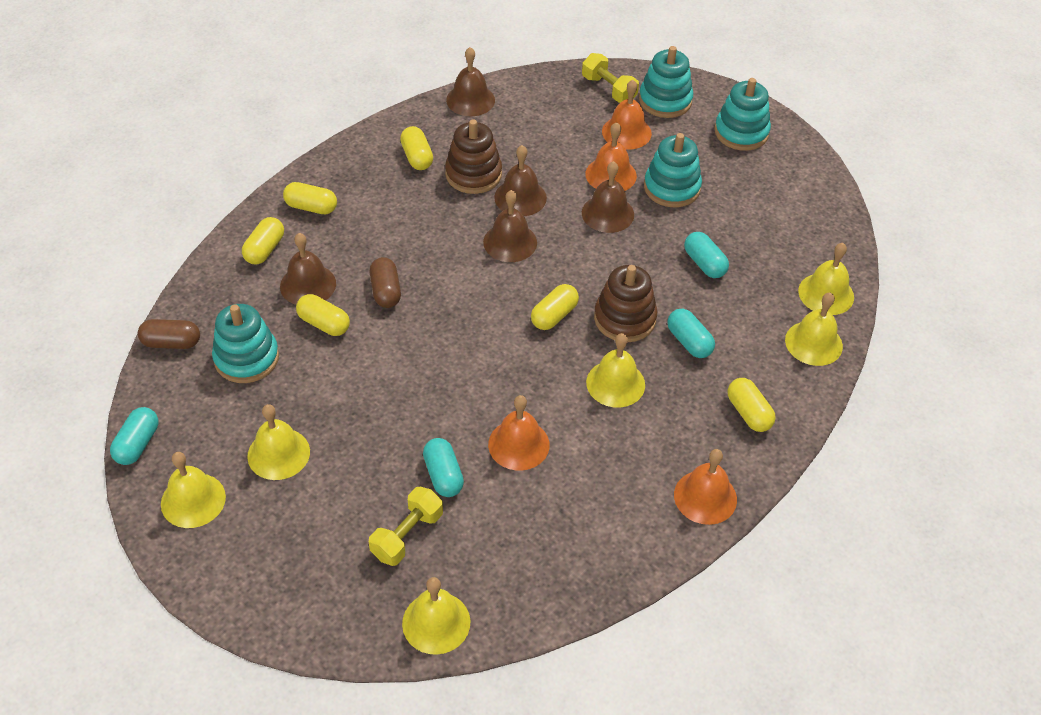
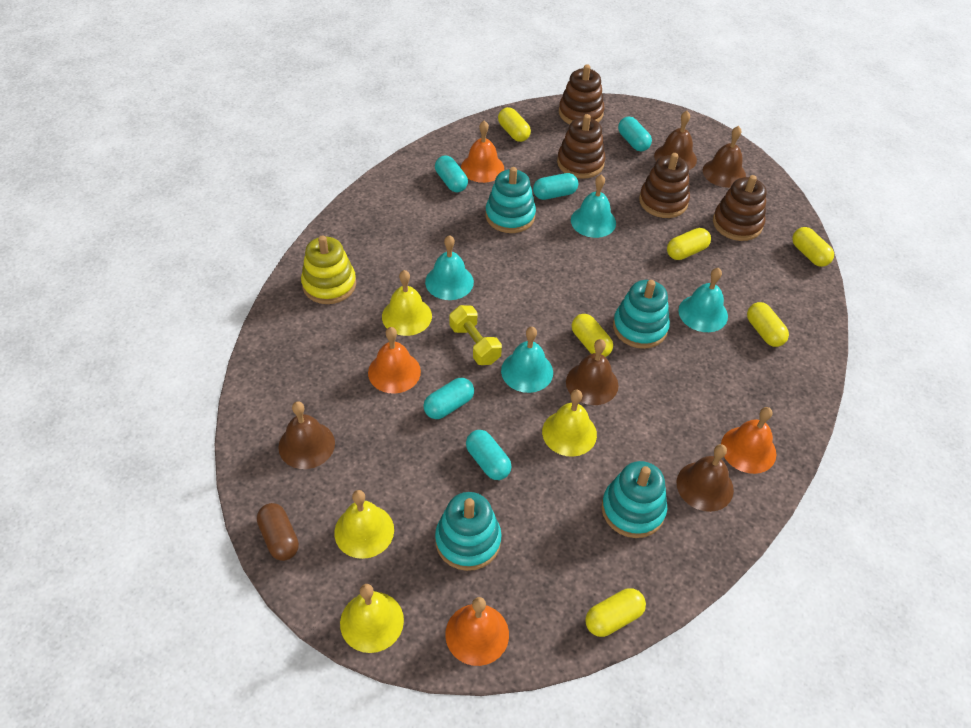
brown capsule: 2 -> 1
brown stacking toy: 2 -> 4
turquoise bell: 0 -> 4
turquoise capsule: 4 -> 5
yellow bell: 6 -> 4
yellow dumbbell: 2 -> 1
yellow stacking toy: 0 -> 1

